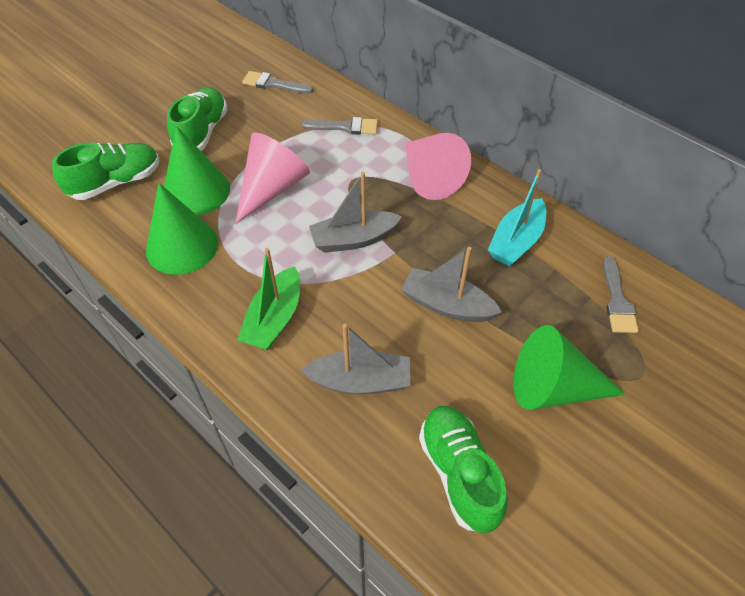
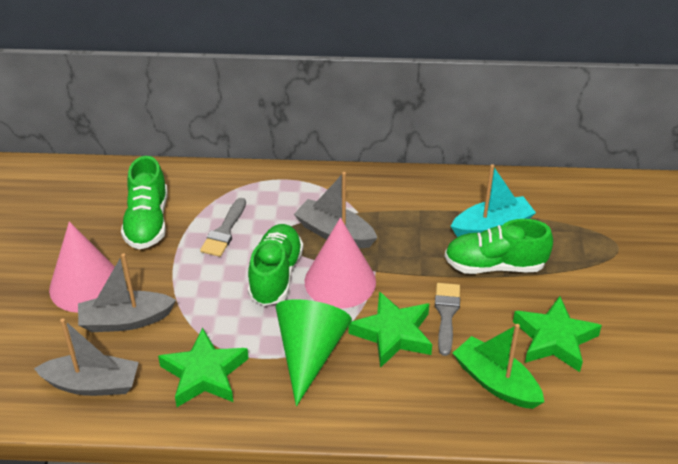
green cone: 3 -> 1
green star: 0 -> 3
grey brush: 3 -> 2

